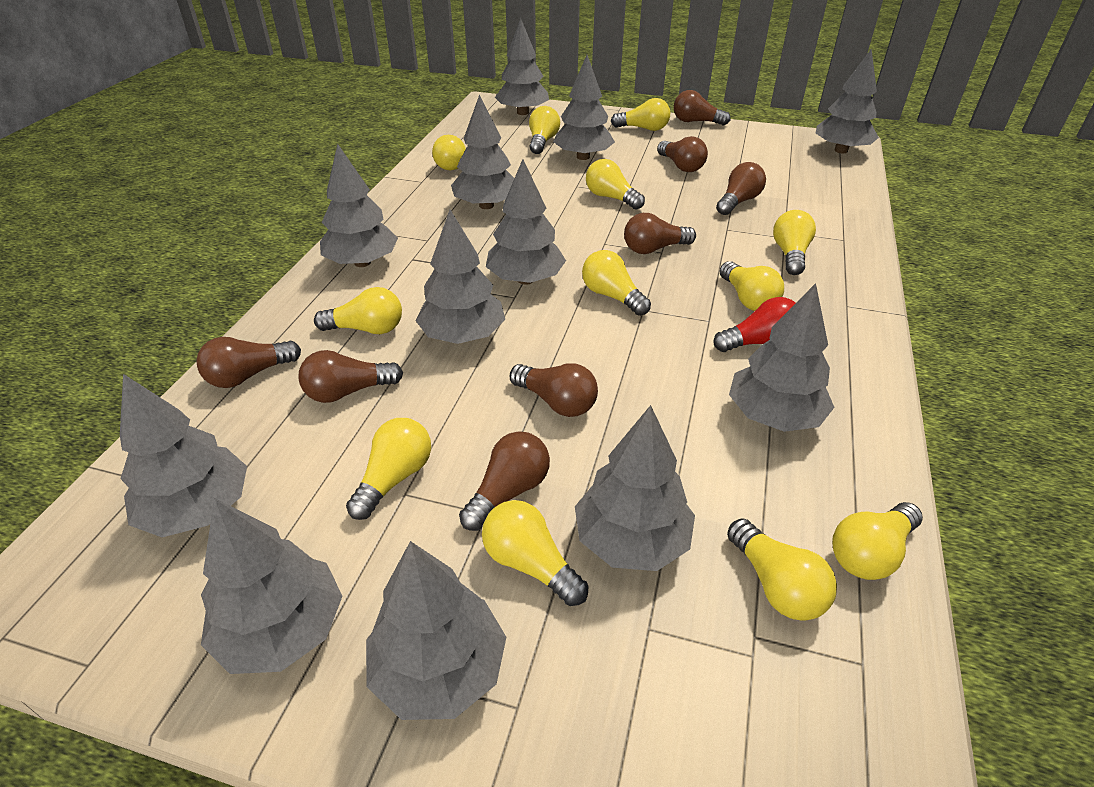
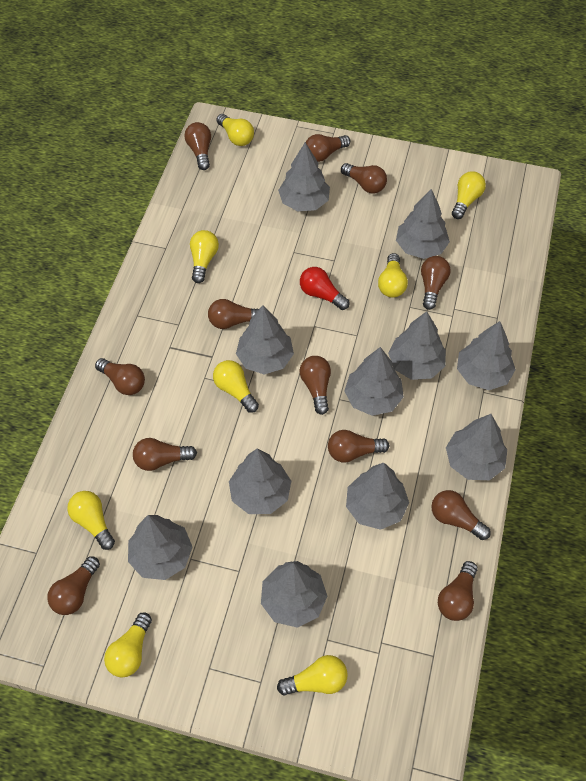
brown light bulb: 8 -> 12
grey tree: 12 -> 11
yellow light bulb: 12 -> 8

